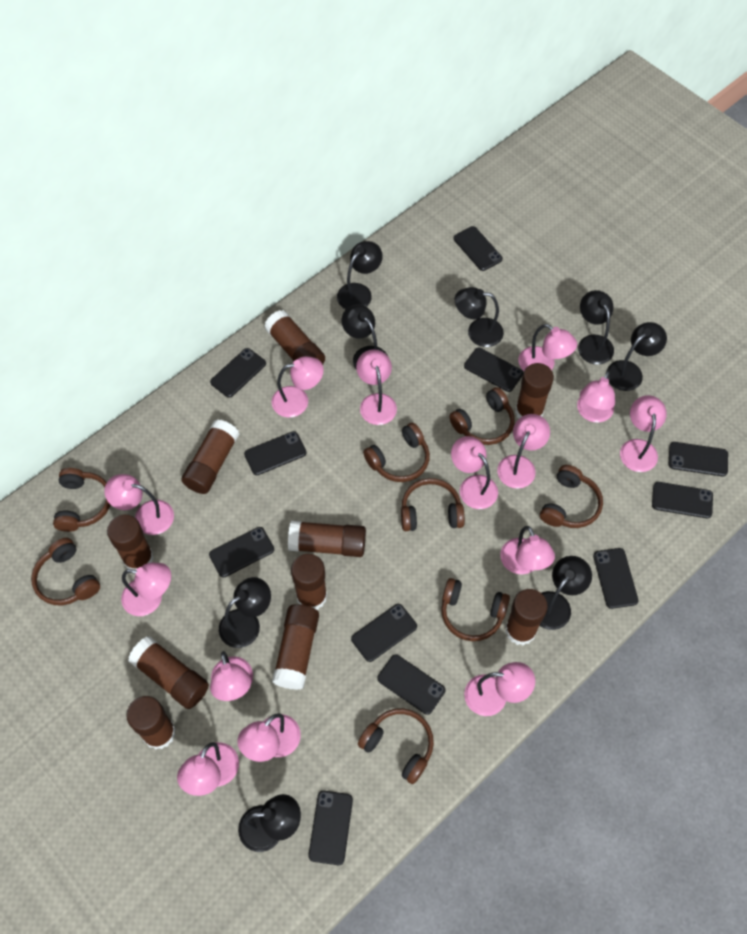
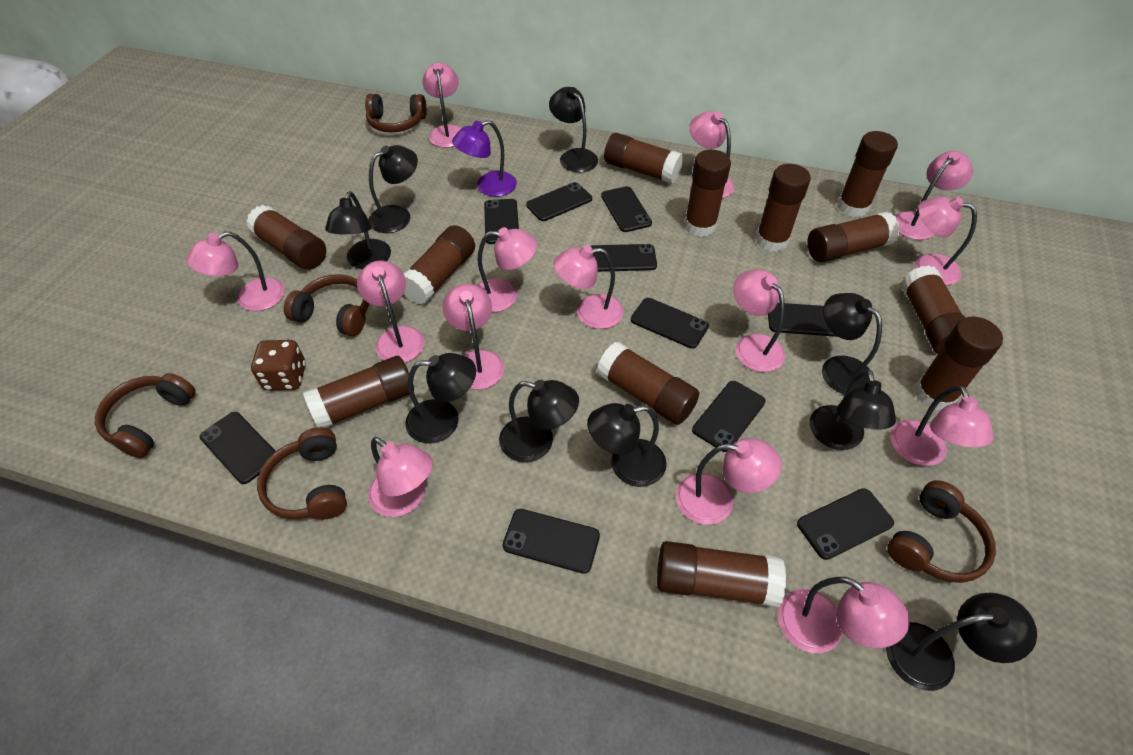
black lamp: 8 -> 9
black phone: 11 -> 10
brown dice: 0 -> 1
brown glue stick: 10 -> 12
brown headphones: 8 -> 5
purple lamp: 0 -> 1

